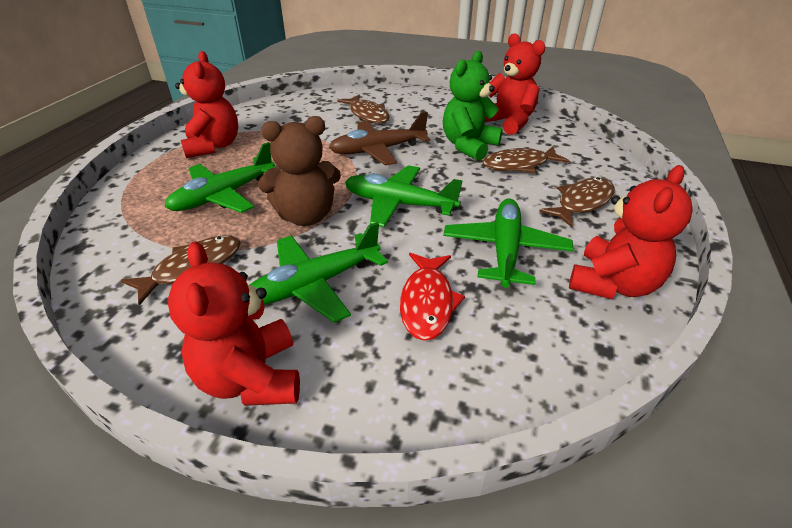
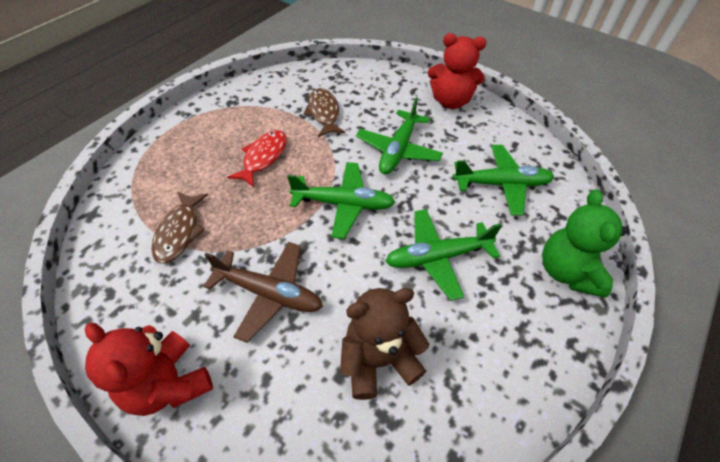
brown fish: 4 -> 2
red teddy bear: 4 -> 2

